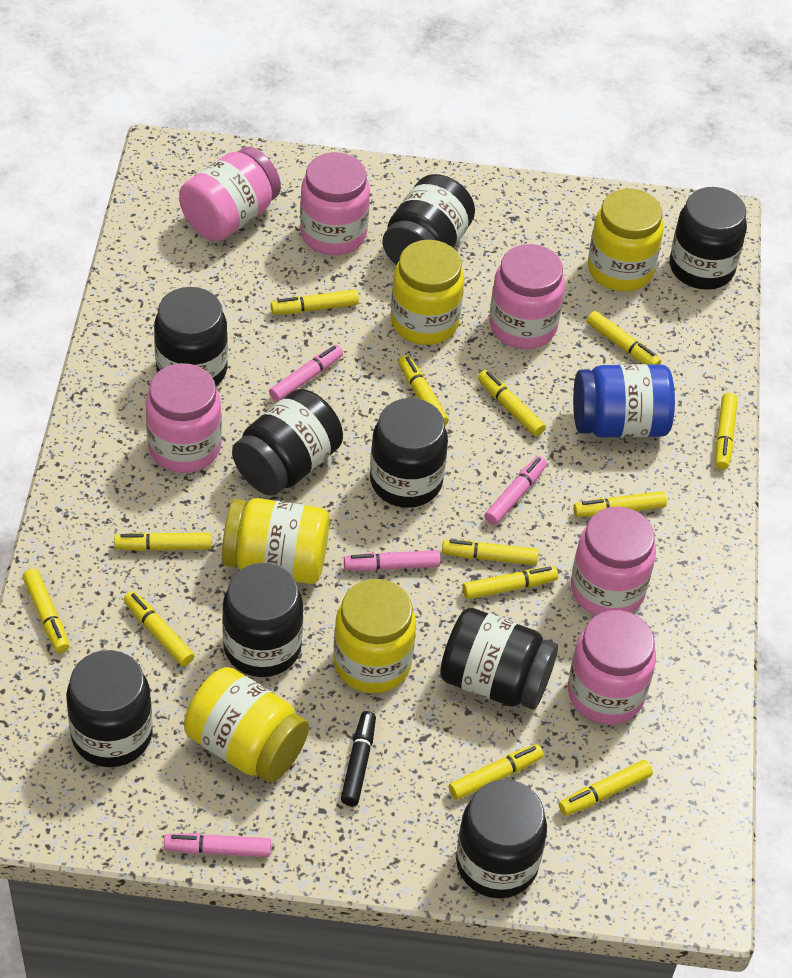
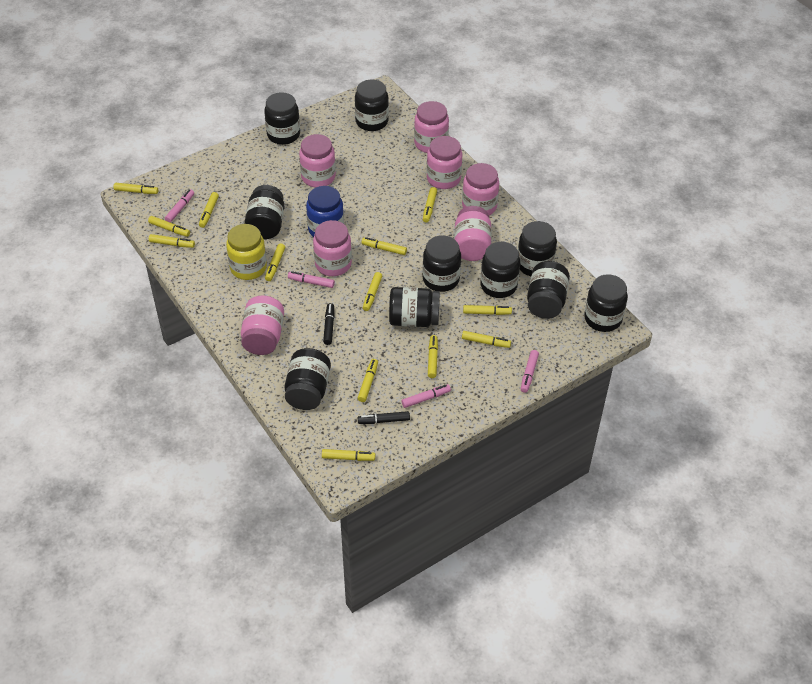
black jar: 9 -> 10
black marker: 1 -> 2
pink jar: 6 -> 7
yellow jar: 5 -> 1

